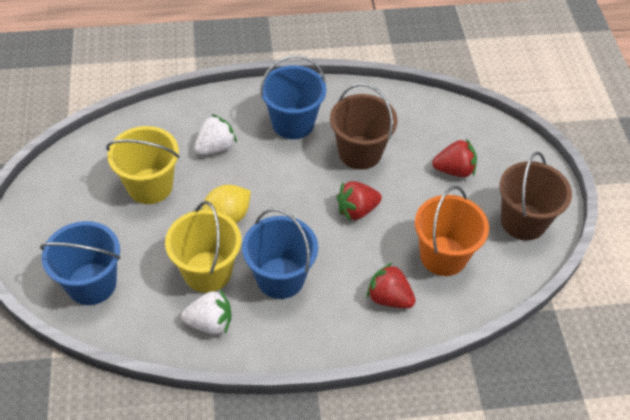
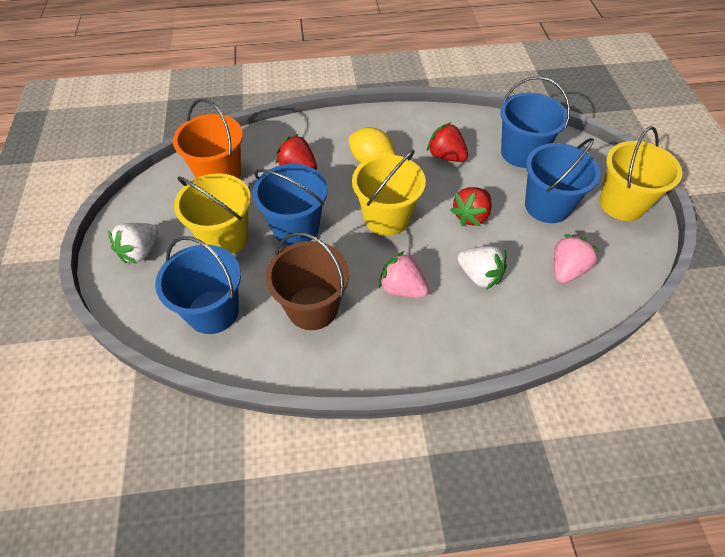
blue bucket: 3 -> 4
brown bucket: 2 -> 1
pink strawberry: 0 -> 2
yellow bucket: 2 -> 3

